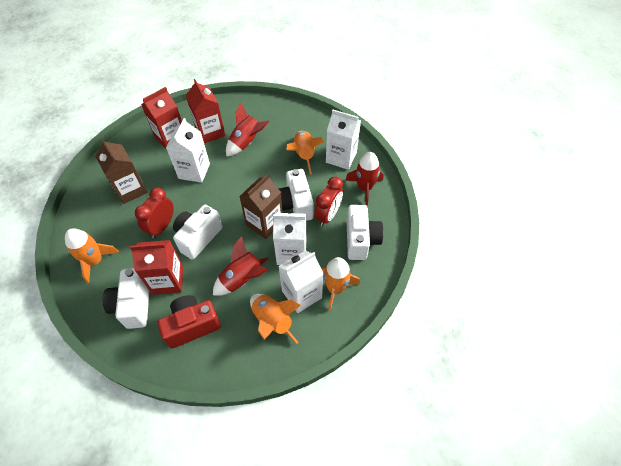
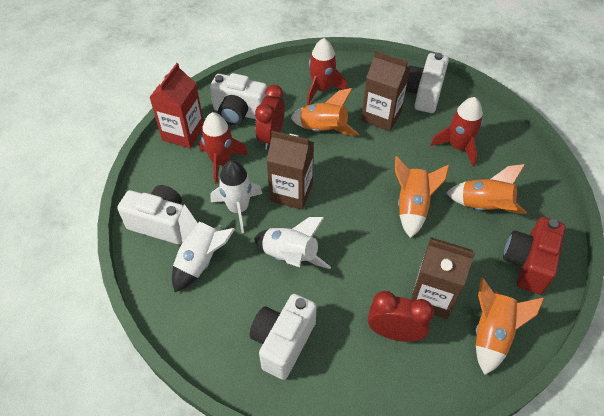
brown carton: 2 -> 3
red carton: 3 -> 1
white carton: 4 -> 0
white rocket: 0 -> 3

